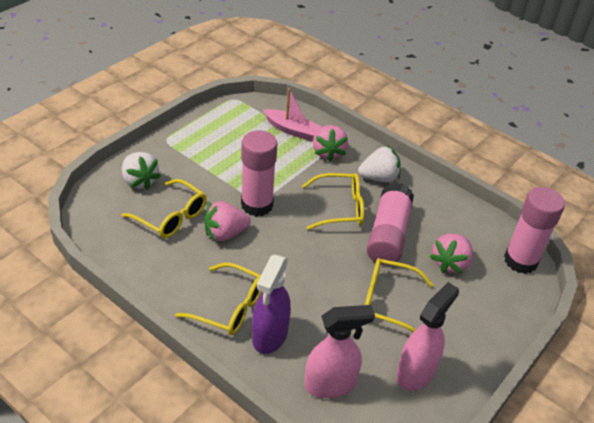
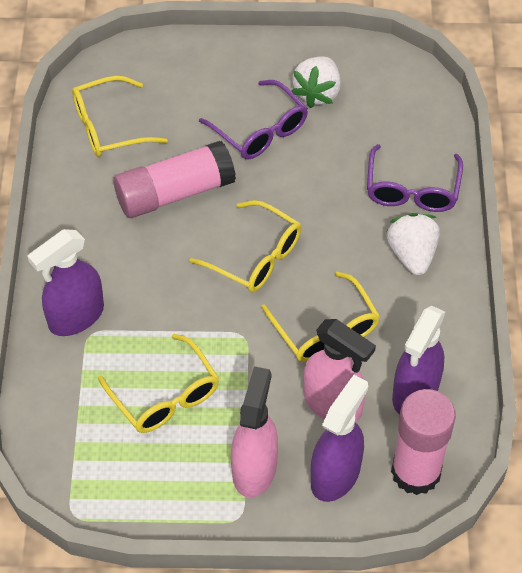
pink boat: 1 -> 0
pink glue stick: 3 -> 2
pink strawberry: 3 -> 0
purple glasses: 0 -> 2
purple spray bottle: 1 -> 3

